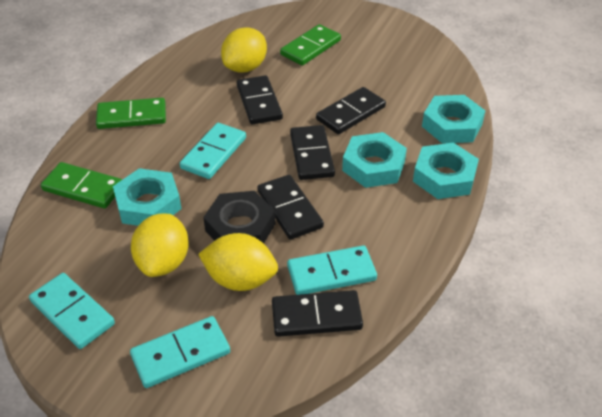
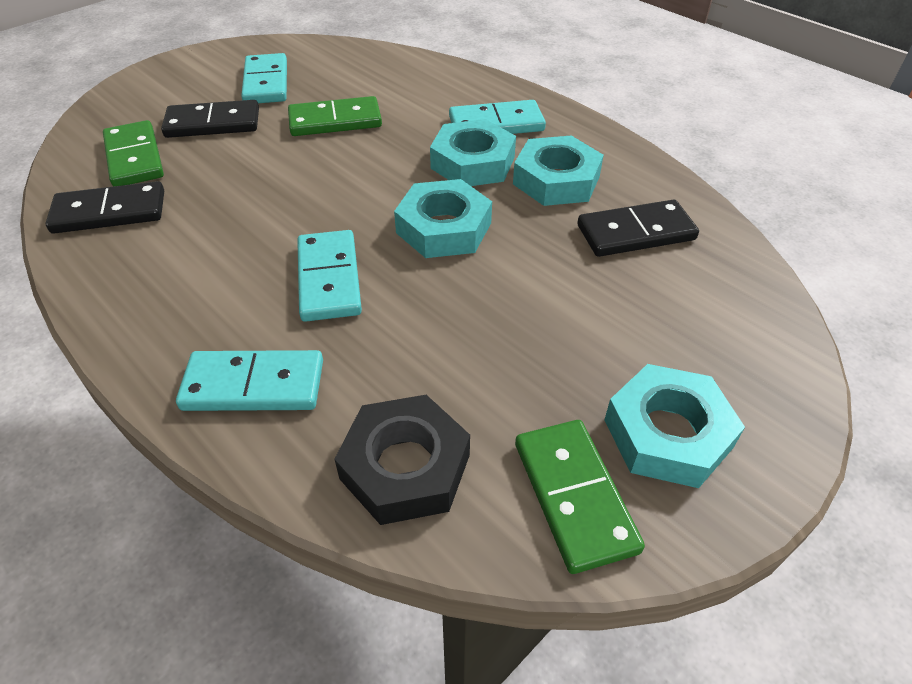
black domino: 5 -> 3
yellow lemon: 3 -> 0

